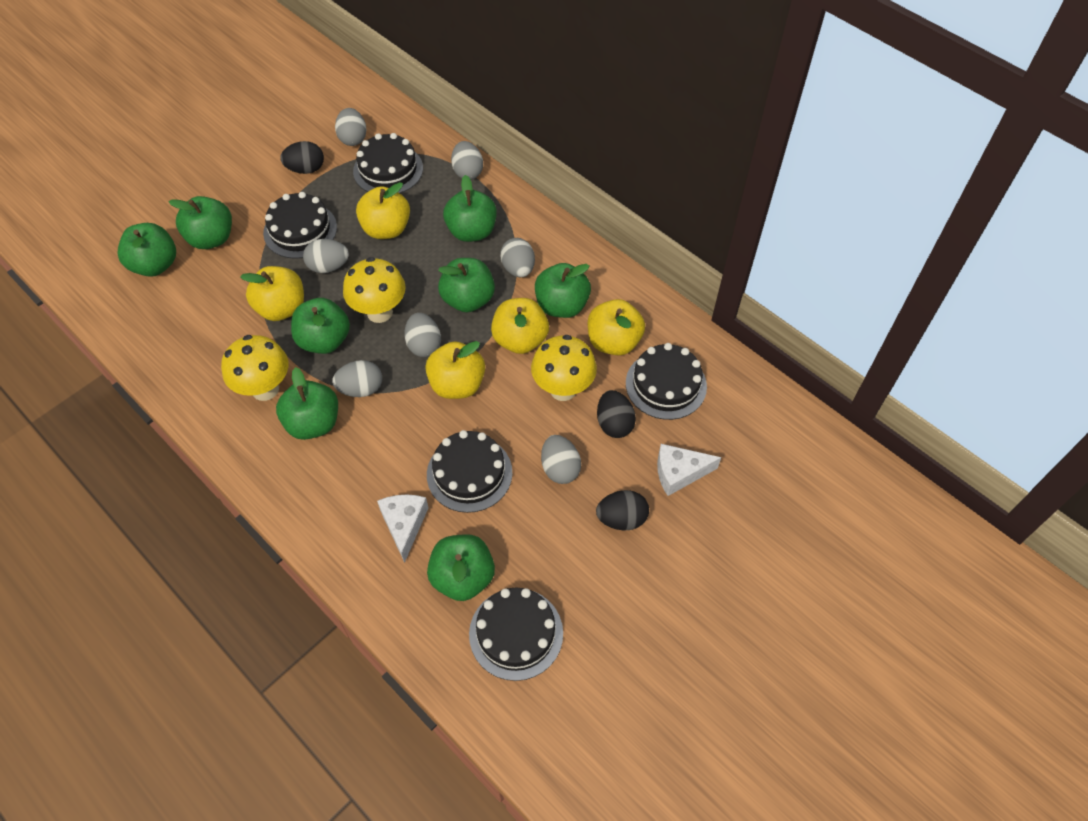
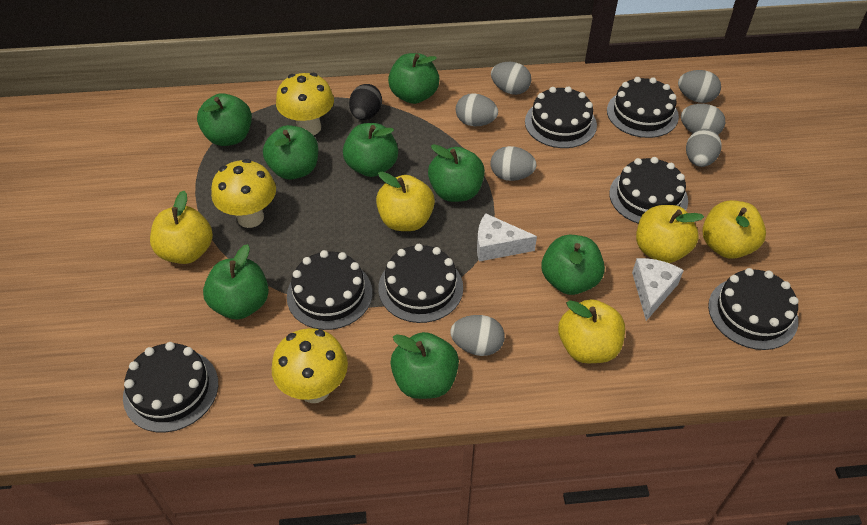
black cake: 5 -> 7
black egg: 3 -> 1

